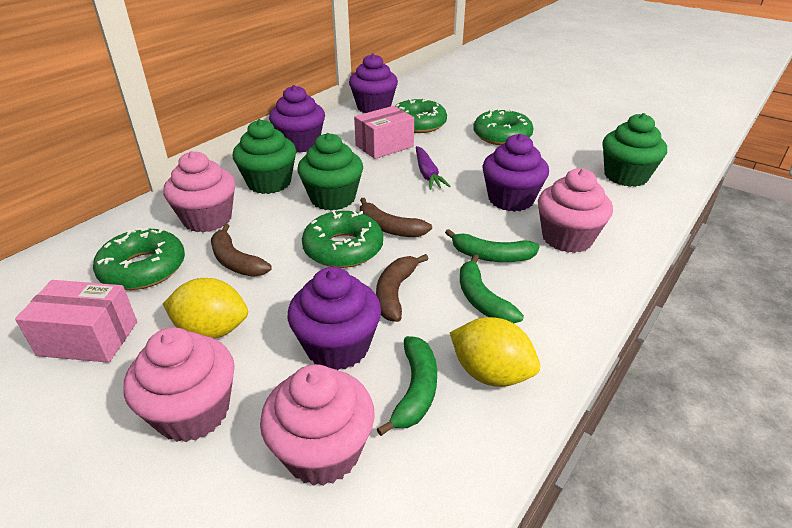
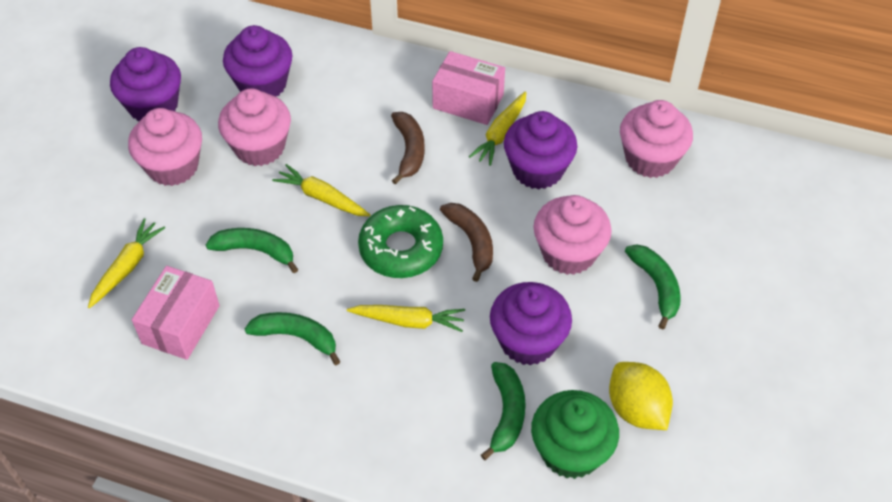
brown banana: 3 -> 2
green banana: 3 -> 4
green cupcake: 3 -> 1
green donut: 4 -> 1
purple carrot: 1 -> 0
yellow carrot: 0 -> 4
yellow lemon: 2 -> 1

